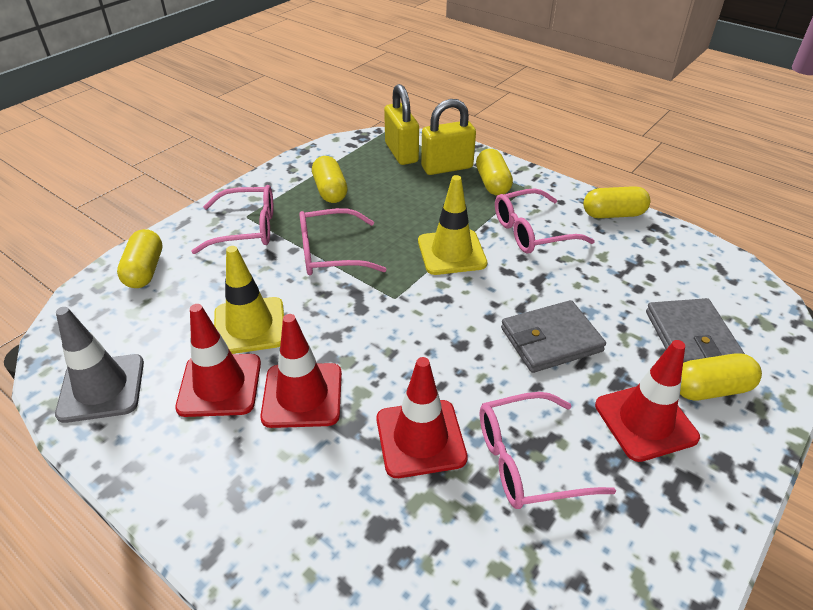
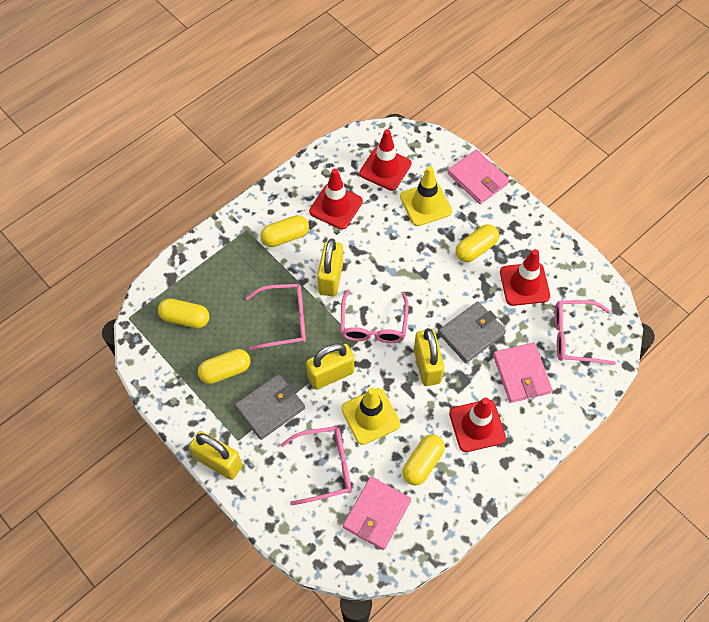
grey traffic cone: 1 -> 0
pink wallet: 0 -> 3
yellow padlock: 2 -> 4

